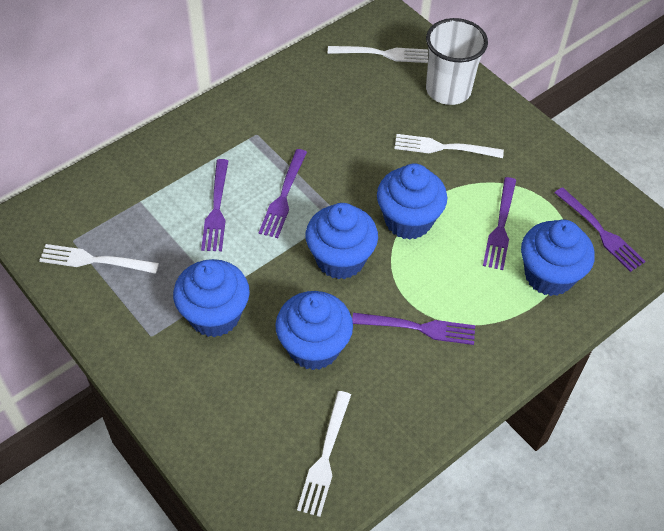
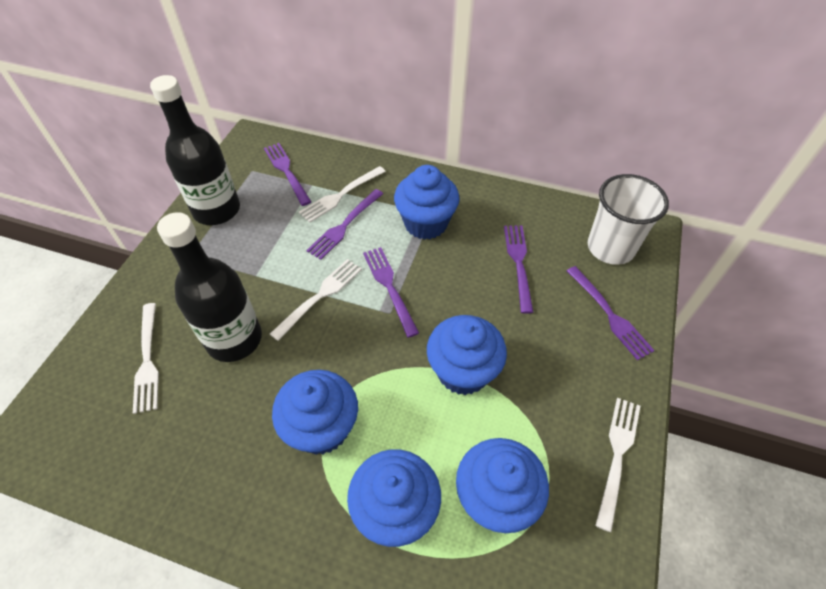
black bottle: 0 -> 2

